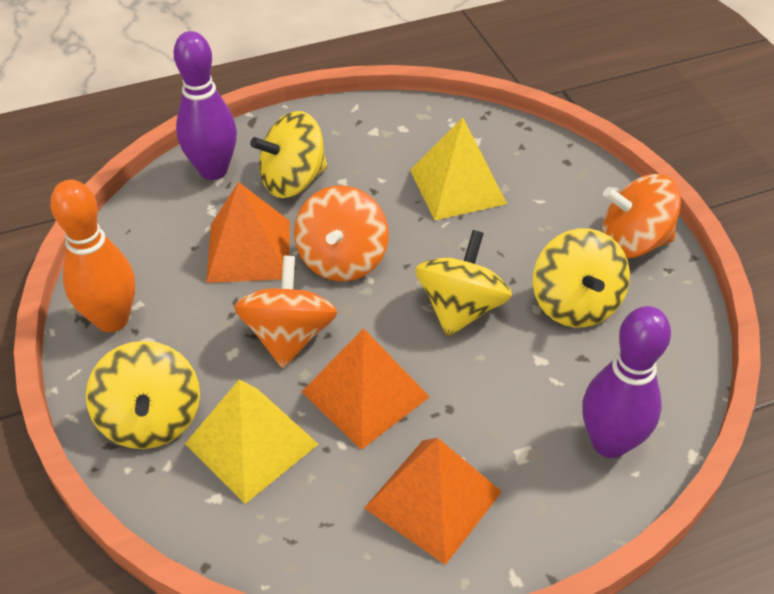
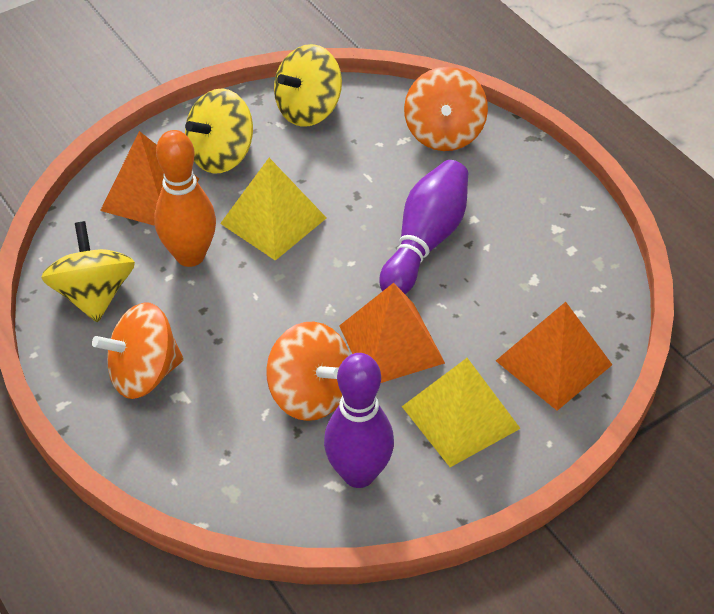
yellow spinning top: 4 -> 3

